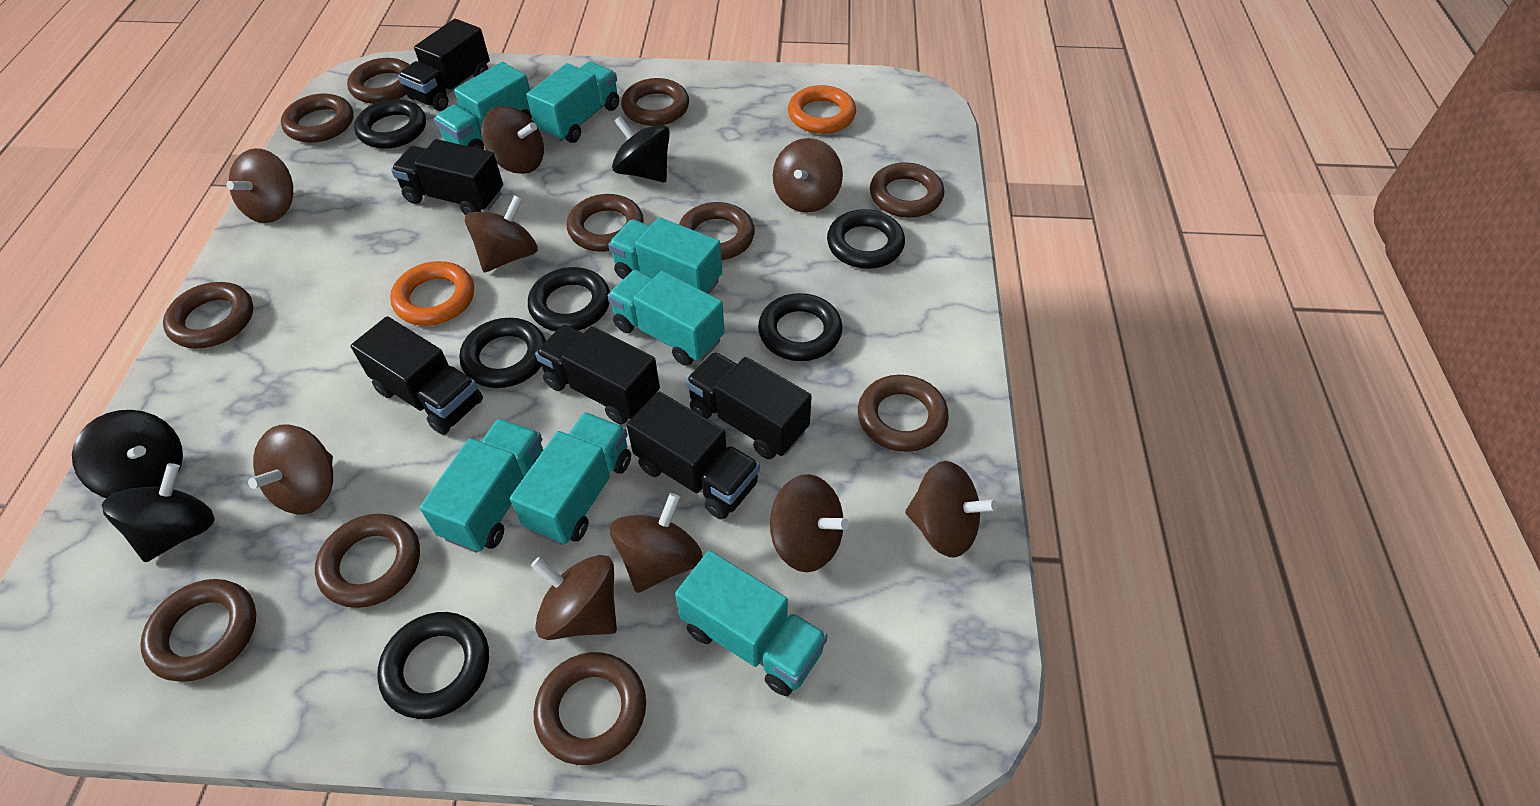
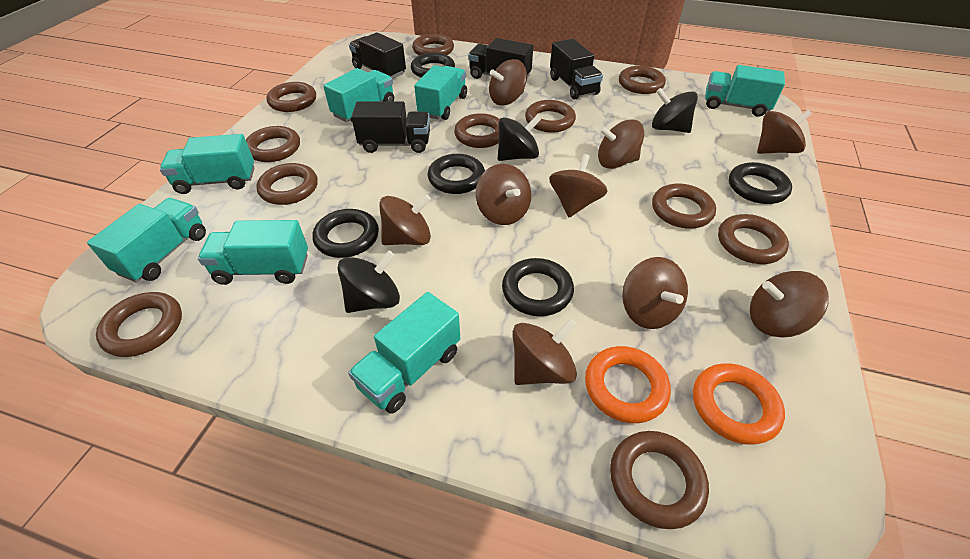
black ring: 6 -> 5
black truck: 6 -> 4

